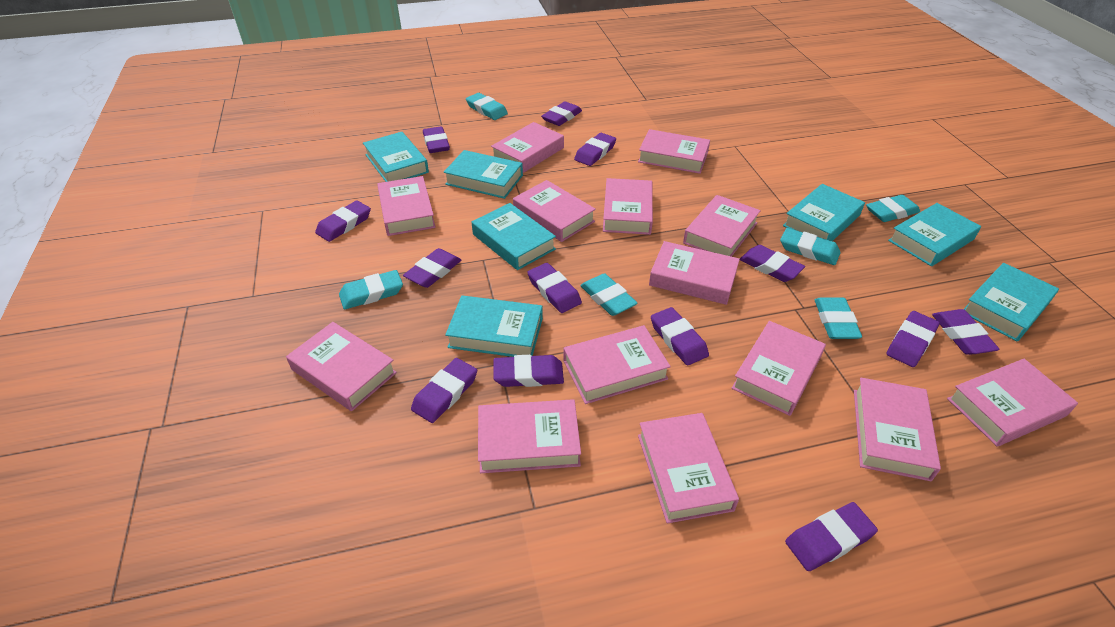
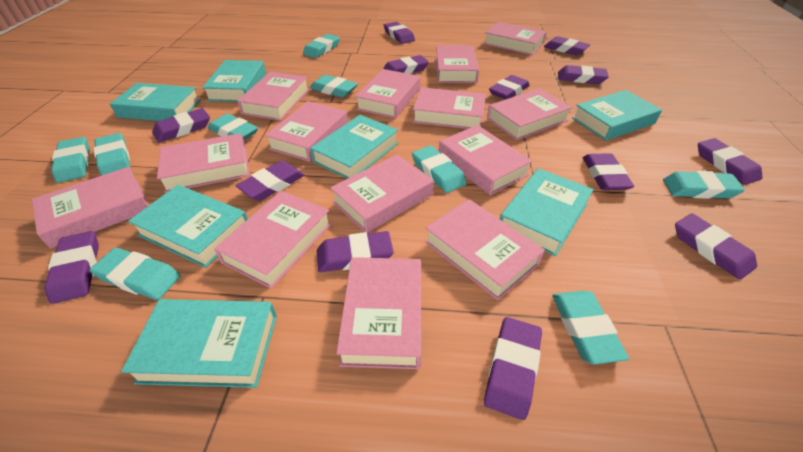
turquoise eraser: 6 -> 9

